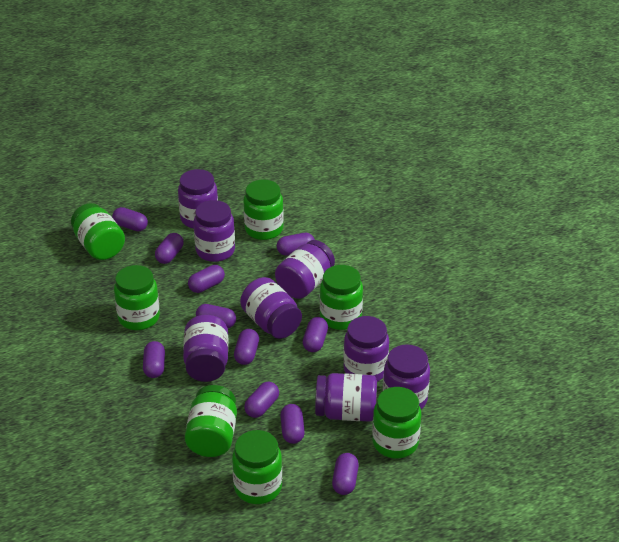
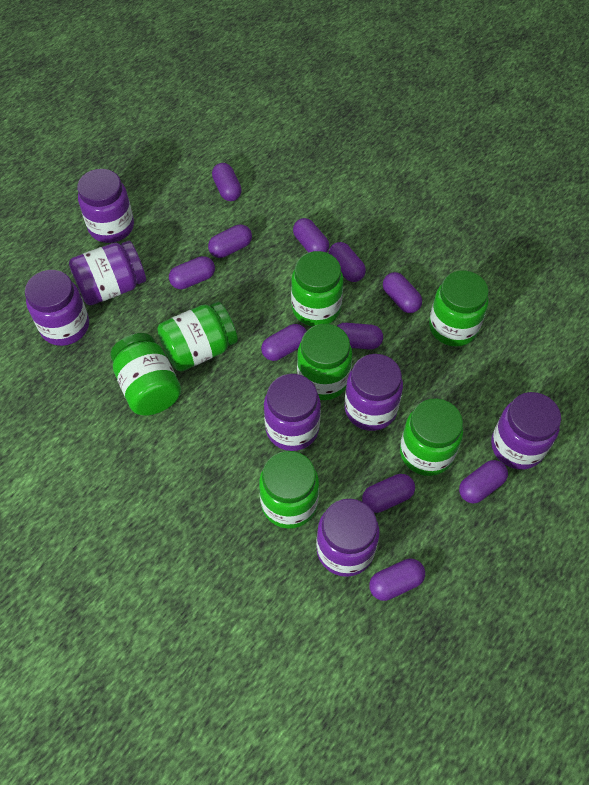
purple jar: 8 -> 7

